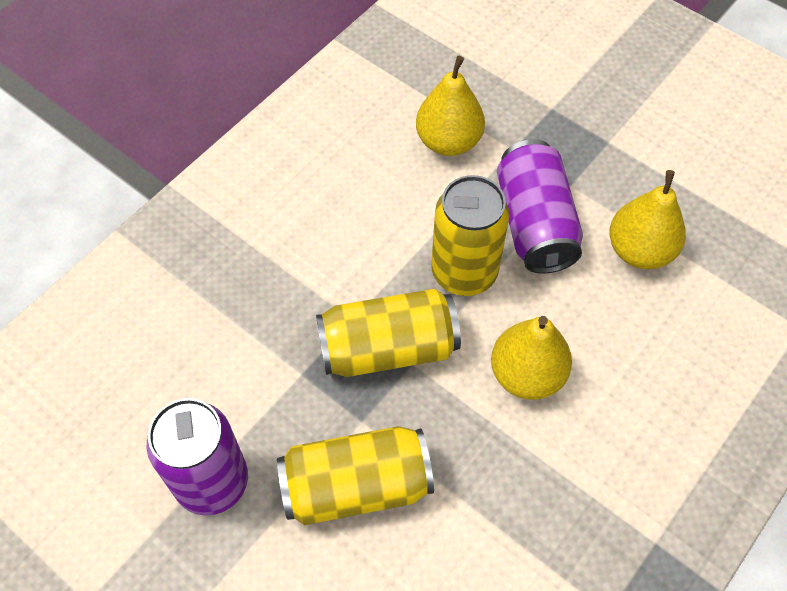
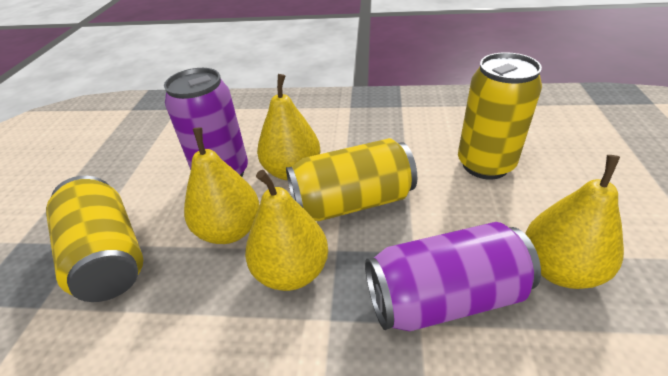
yellow pear: 3 -> 4

